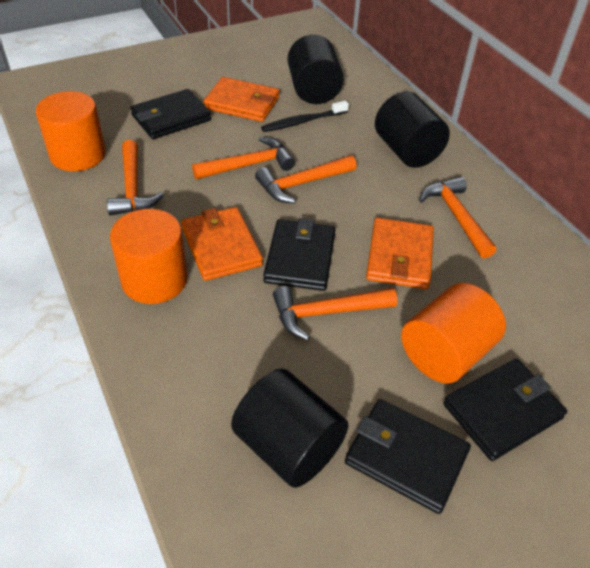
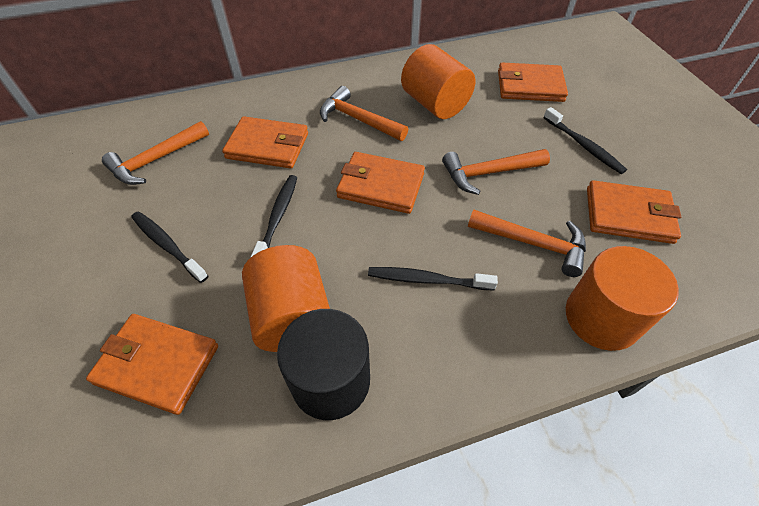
black cylinder: 3 -> 1
black toothbrush: 1 -> 4
black wallet: 4 -> 0
orange hammer: 5 -> 4
orange wallet: 3 -> 5

